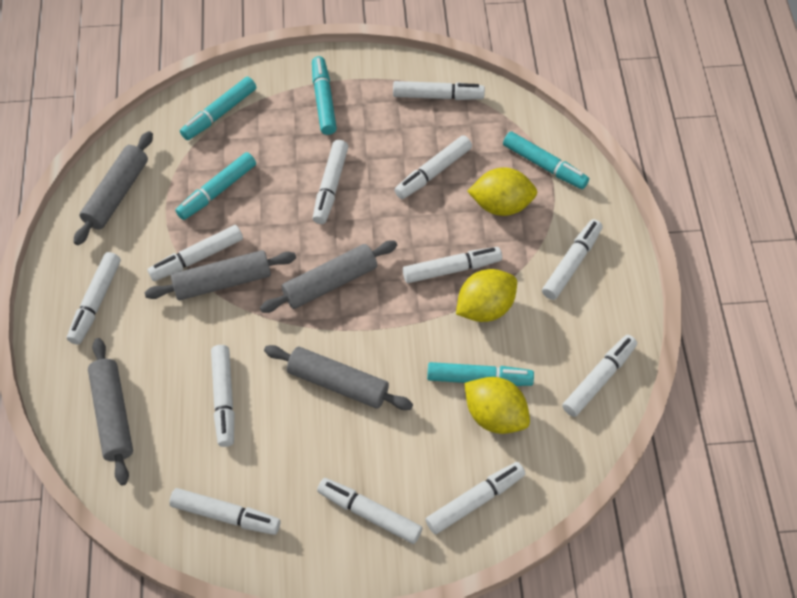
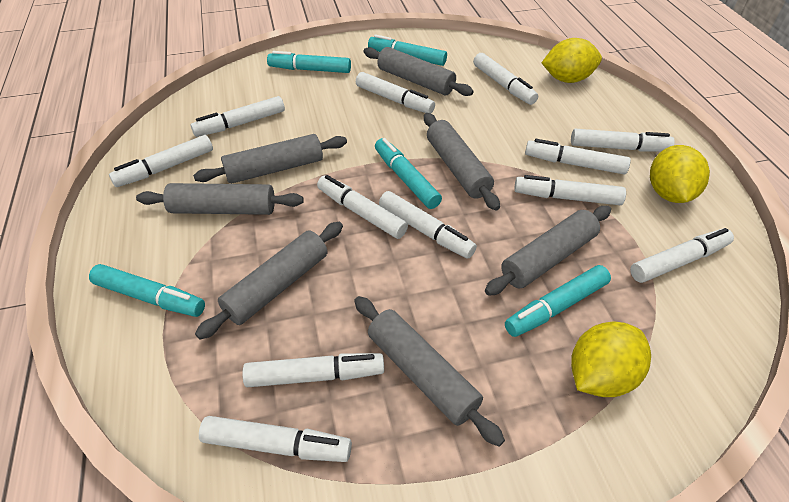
grey rolling pin: 5 -> 7

